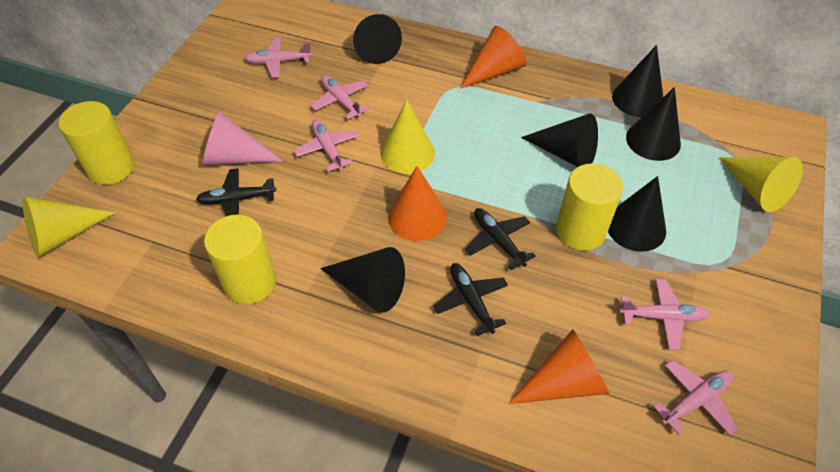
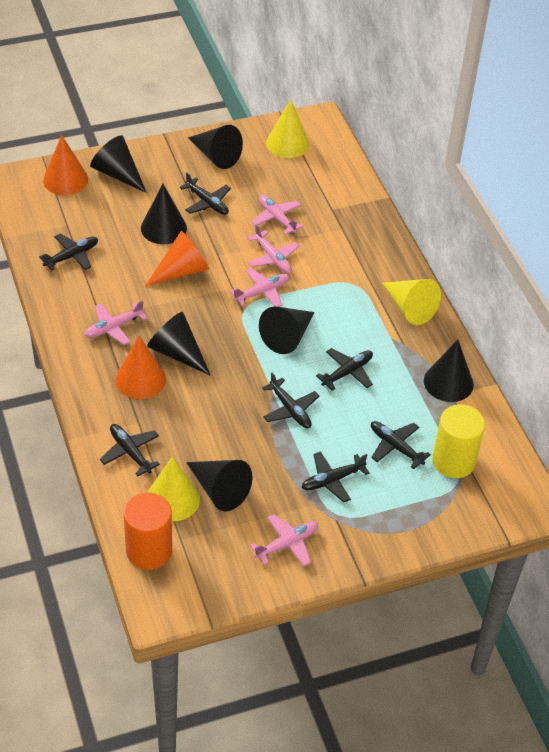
black cone: 6 -> 7
black plane: 3 -> 7
orange cylinder: 0 -> 1
pink cone: 1 -> 0
yellow cylinder: 3 -> 1

